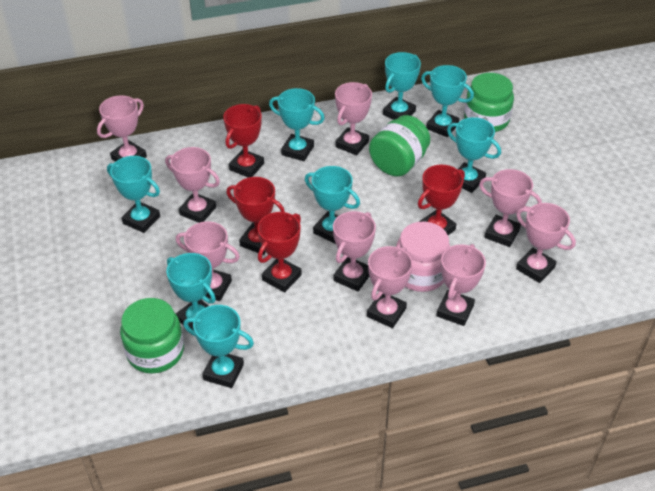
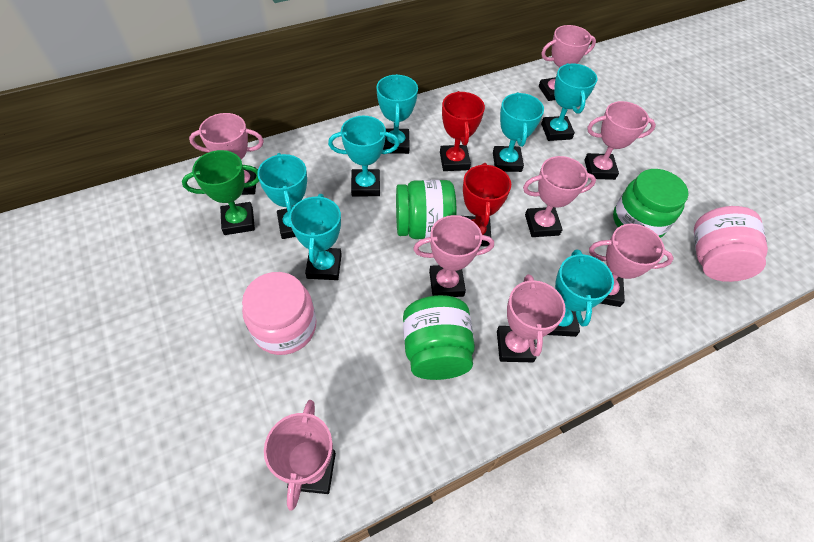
green trophy: 0 -> 1
pink jar: 1 -> 2
pink trophy: 9 -> 8
red trophy: 4 -> 2
turquoise trophy: 8 -> 7

